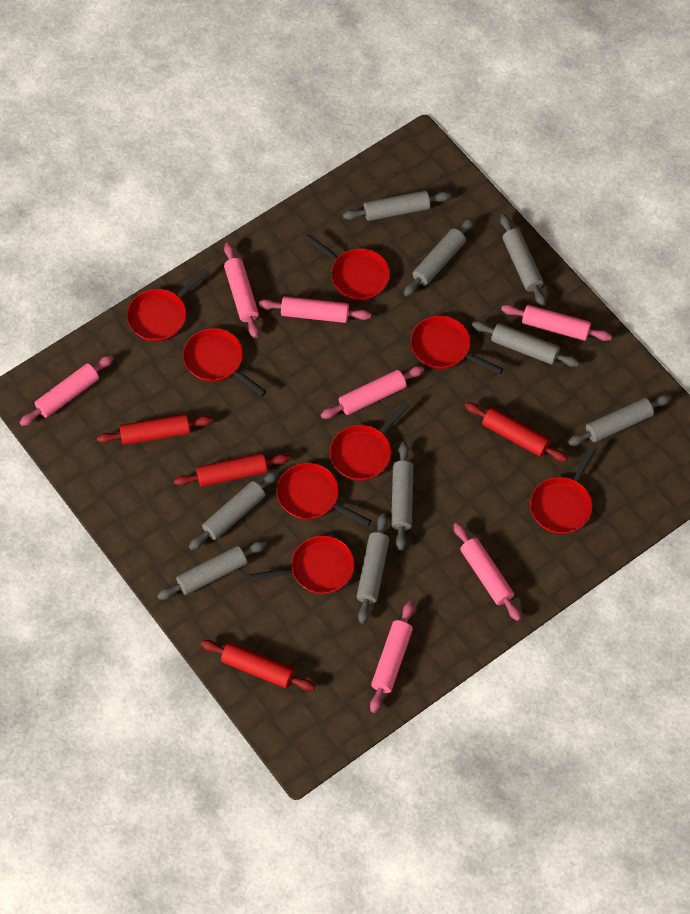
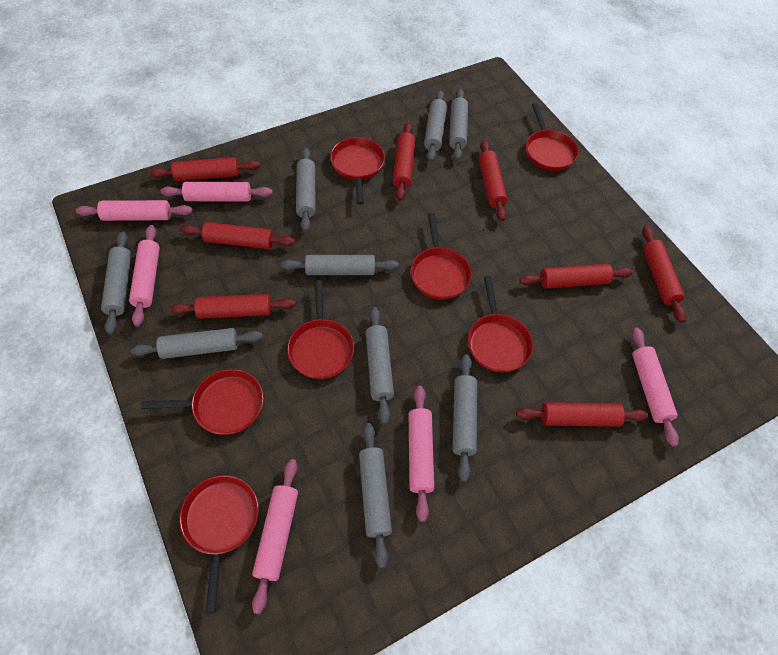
pink rolling pin: 7 -> 6
red pan: 8 -> 7
red rolling pin: 4 -> 8

